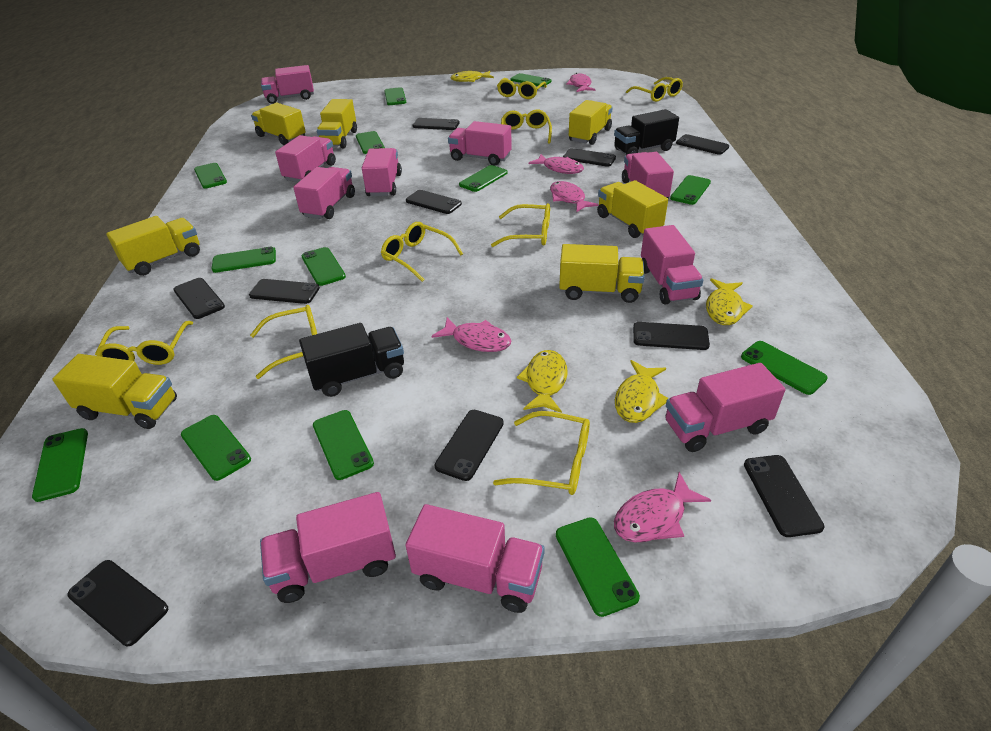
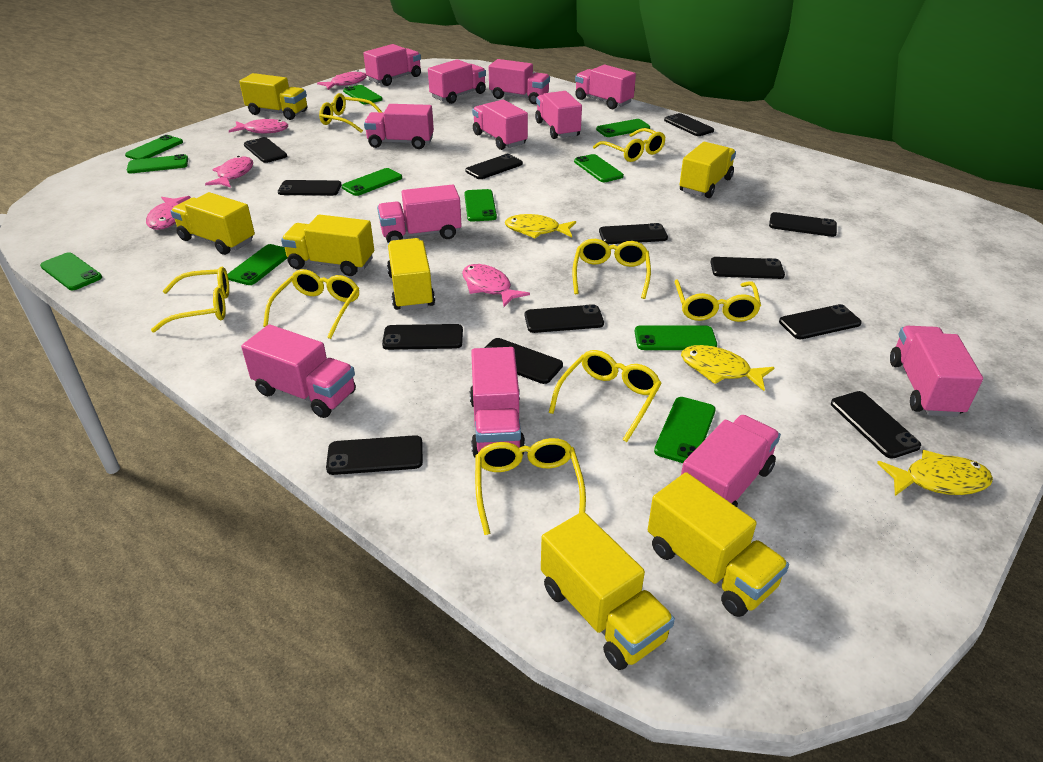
black phone: 10 -> 13
black truck: 2 -> 0
green phone: 13 -> 11
pink truck: 10 -> 12
yellow fish: 4 -> 3

